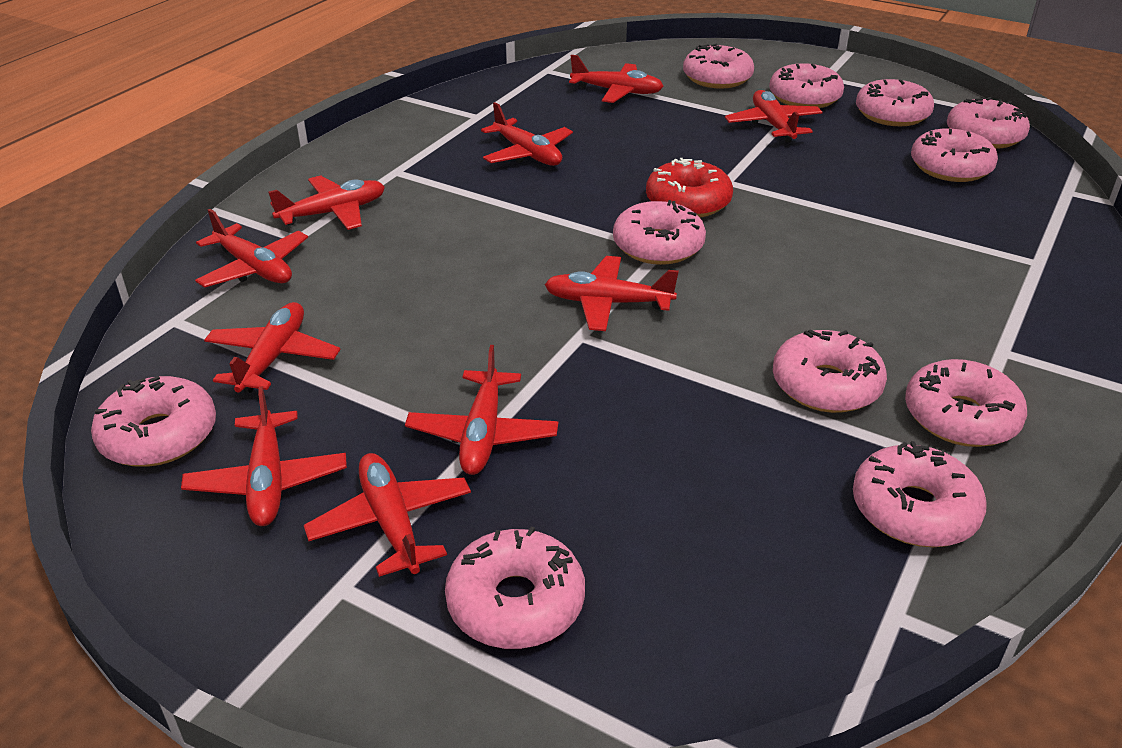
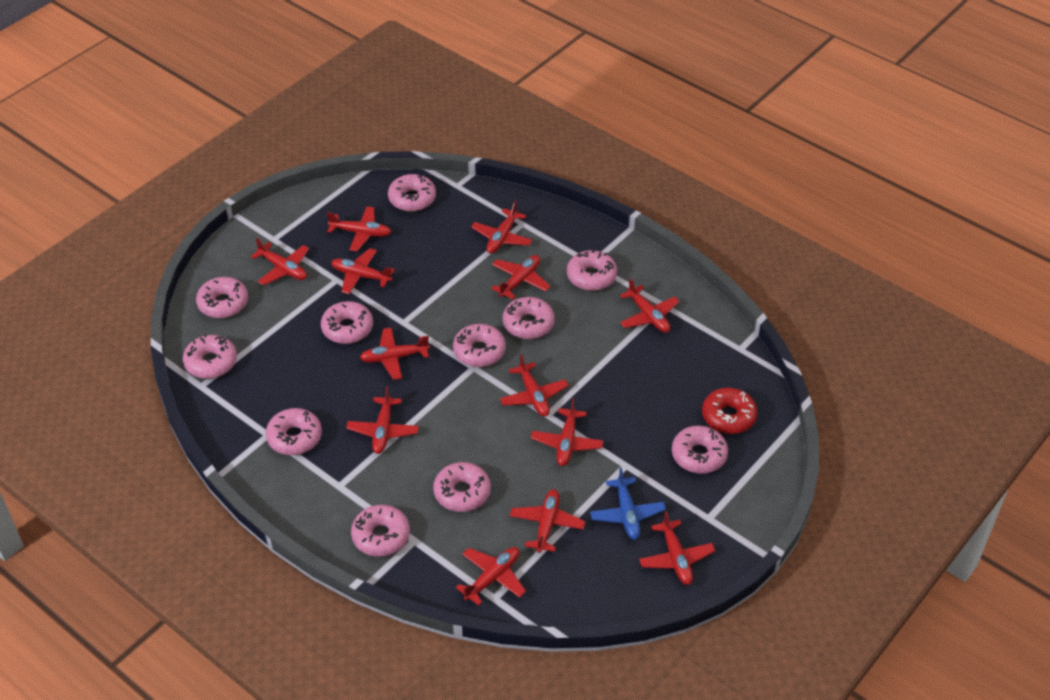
blue plane: 0 -> 1
red plane: 10 -> 13

